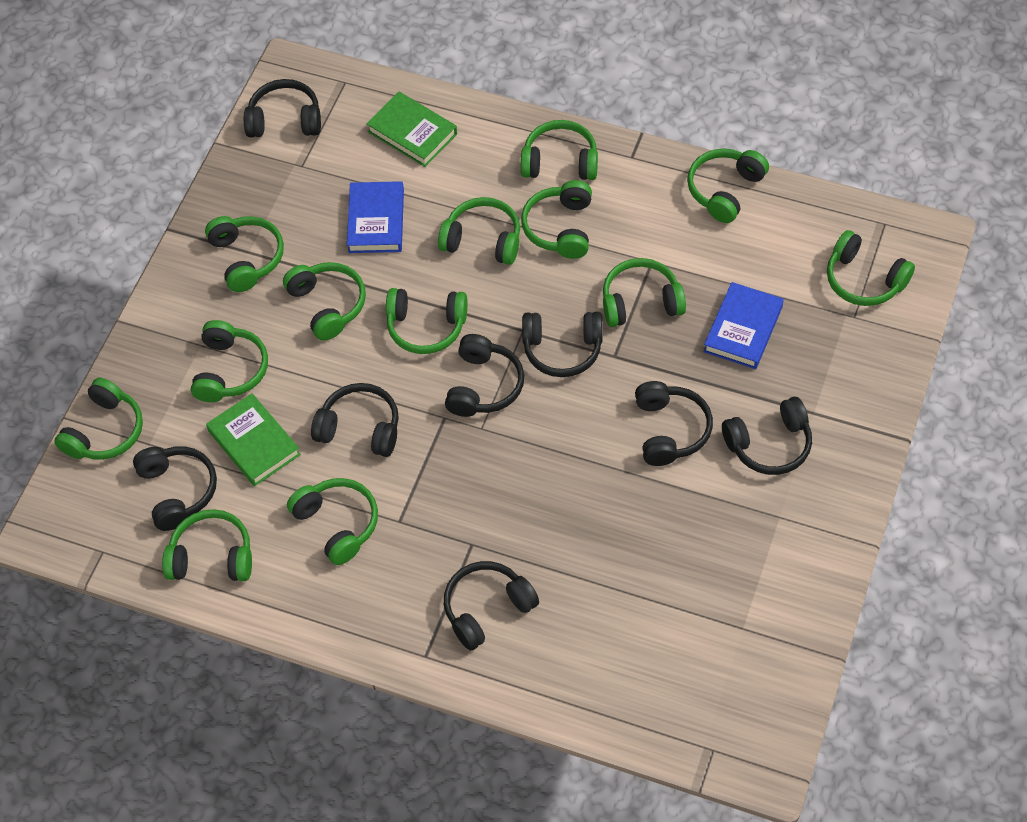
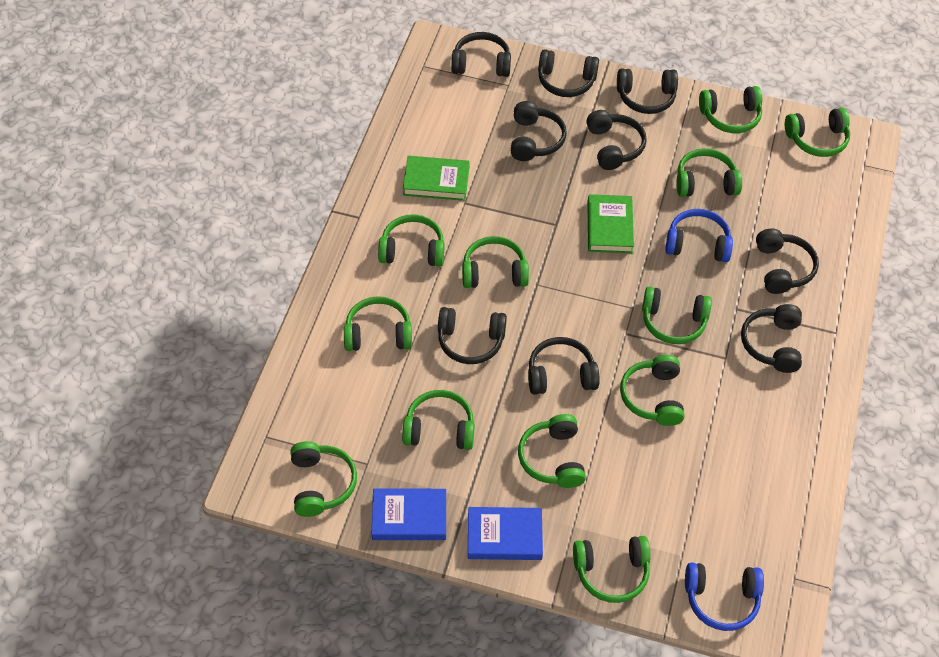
black headphones: 8 -> 9
blue headphones: 0 -> 2
green headphones: 13 -> 12

